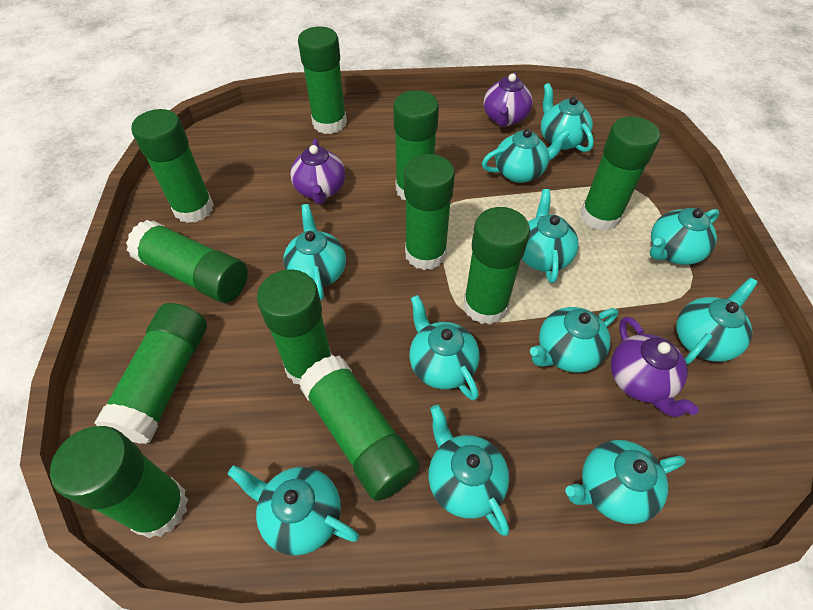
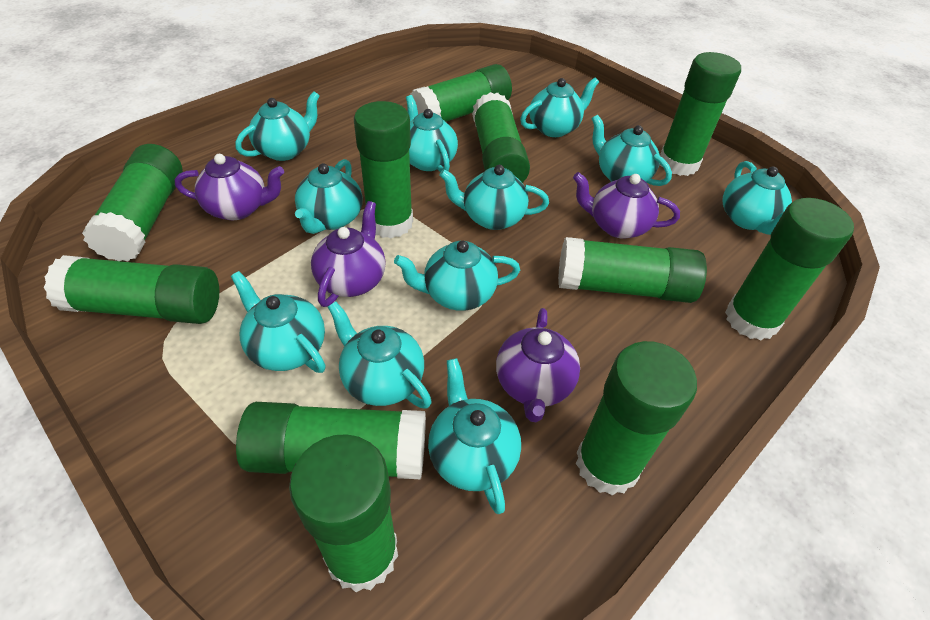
purple teapot: 3 -> 4

